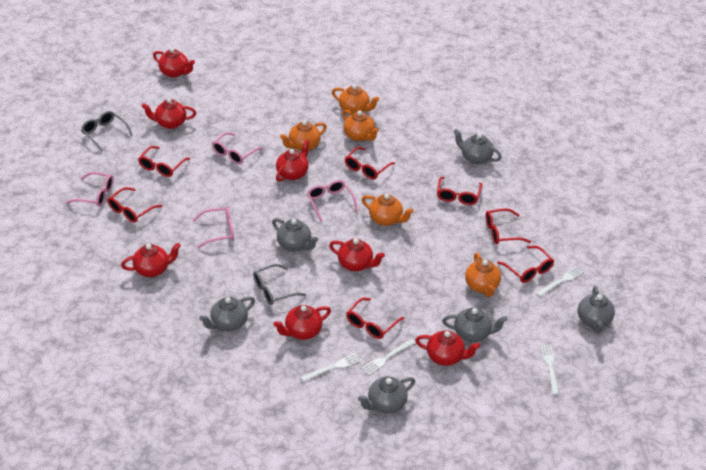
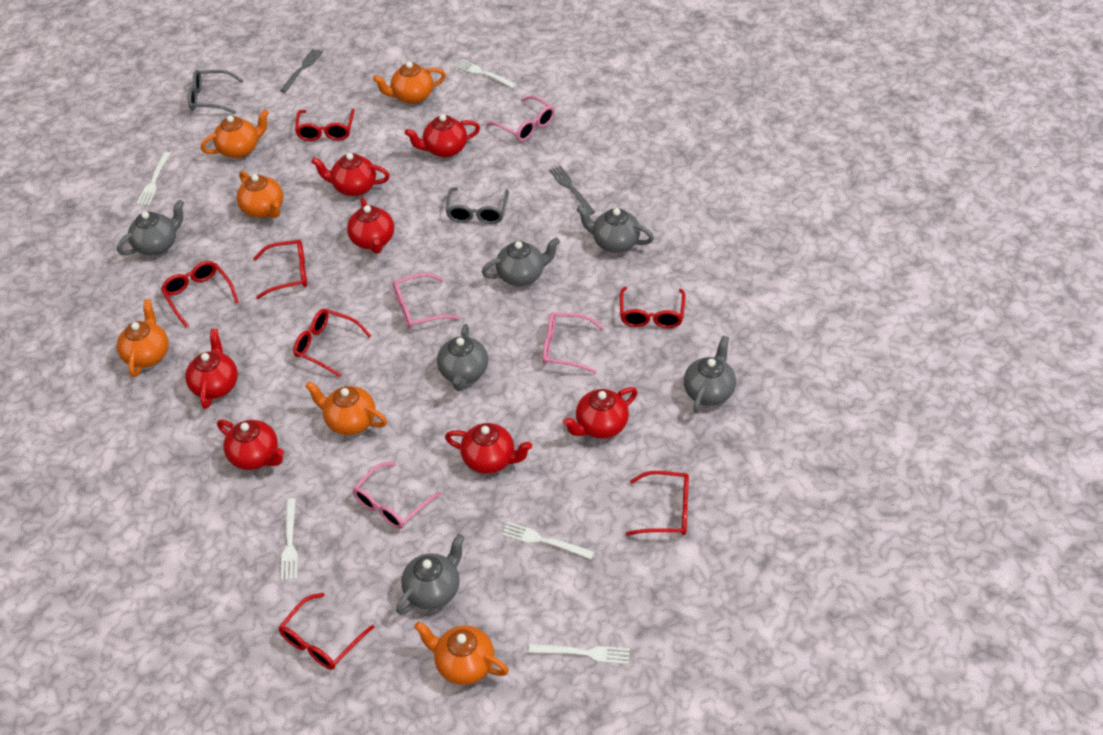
grey fork: 0 -> 2
orange teapot: 5 -> 6
white fork: 4 -> 5

